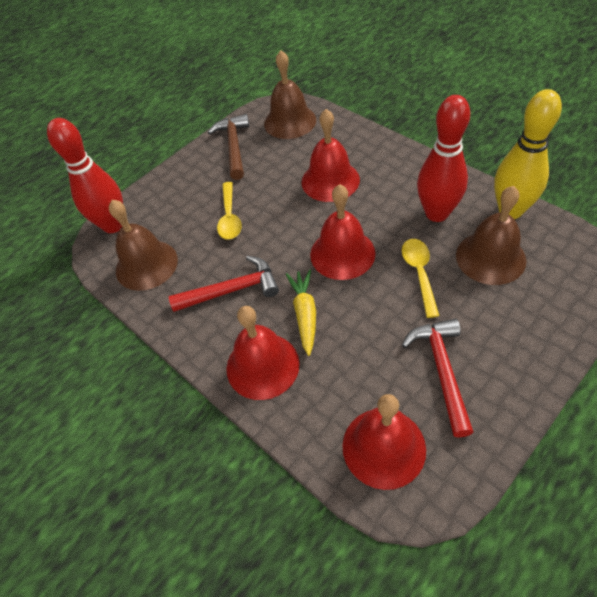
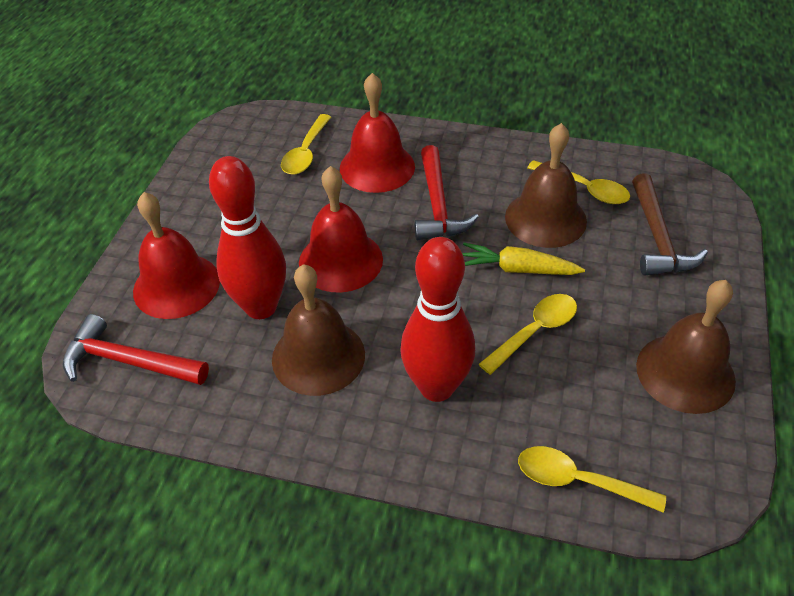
red bell: 4 -> 3
yellow bowling pin: 1 -> 0
yellow spoon: 2 -> 4

